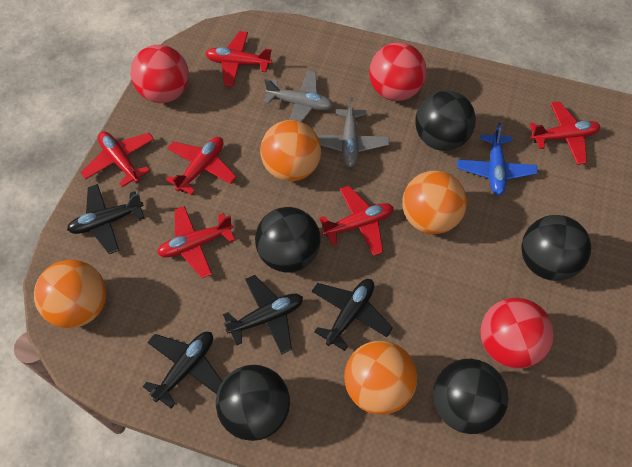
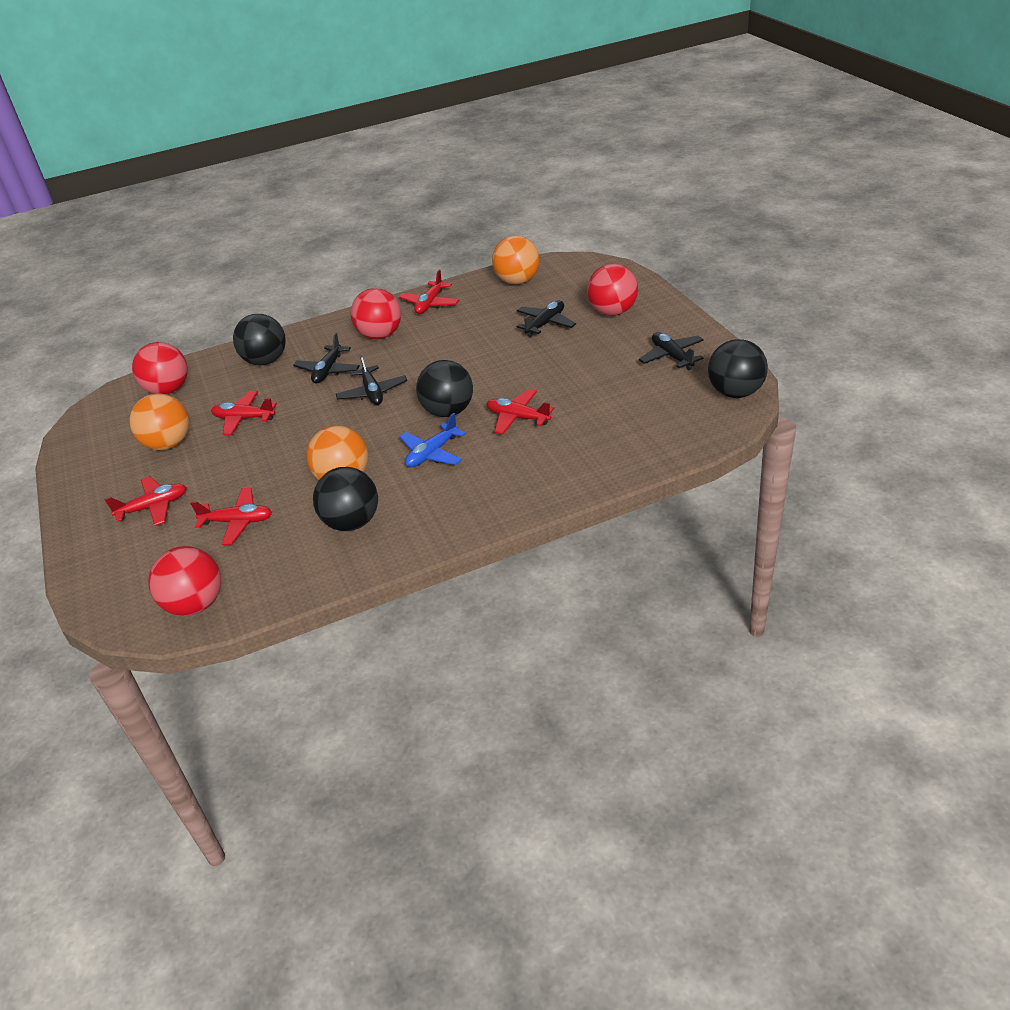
black ball: 5 -> 4
grey plane: 2 -> 0
orange ball: 4 -> 3
red ball: 3 -> 4
red plane: 6 -> 5

